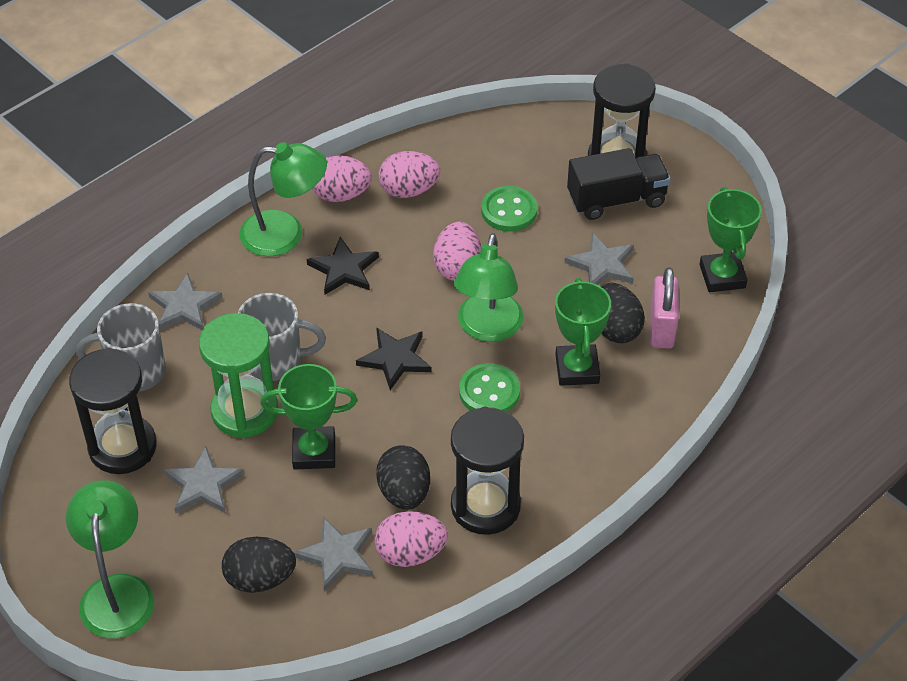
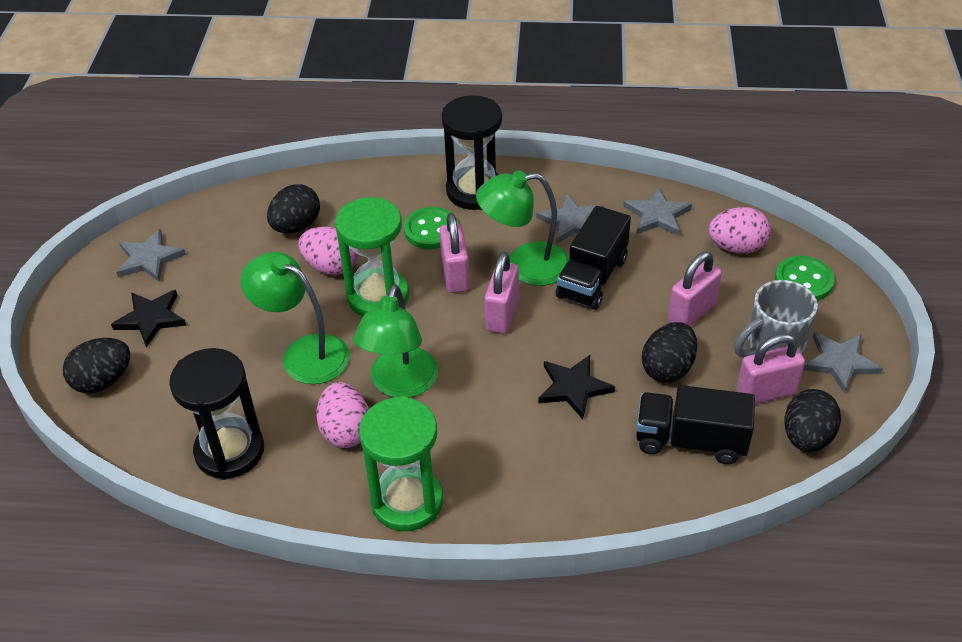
black egg: 3 -> 4
black hourglass: 3 -> 2
black truck: 1 -> 2
green hourglass: 1 -> 2
green trophy: 3 -> 0
grey mug: 2 -> 1
pink egg: 4 -> 3
pink padlock: 1 -> 4

